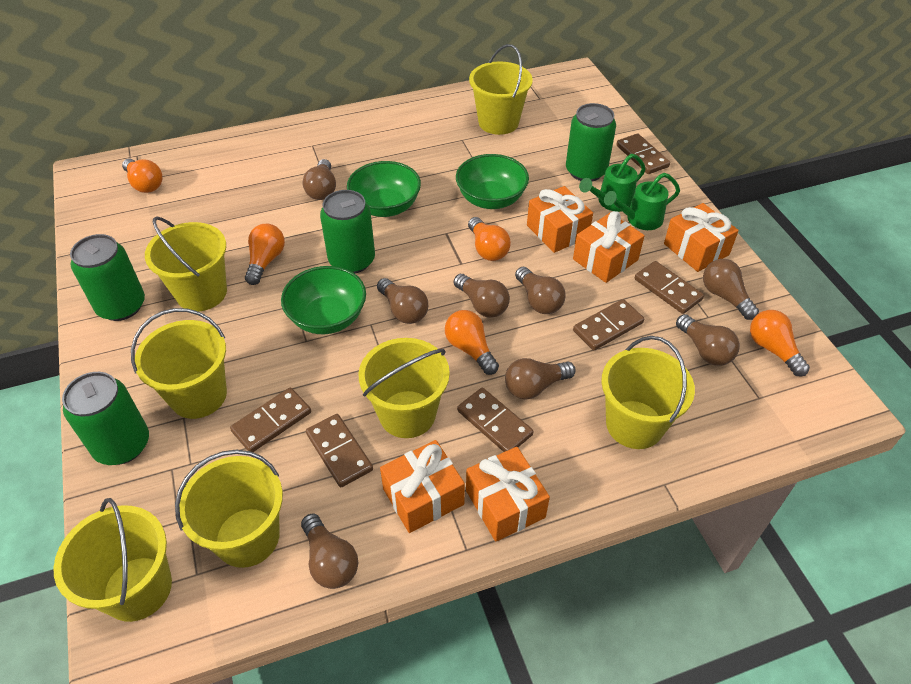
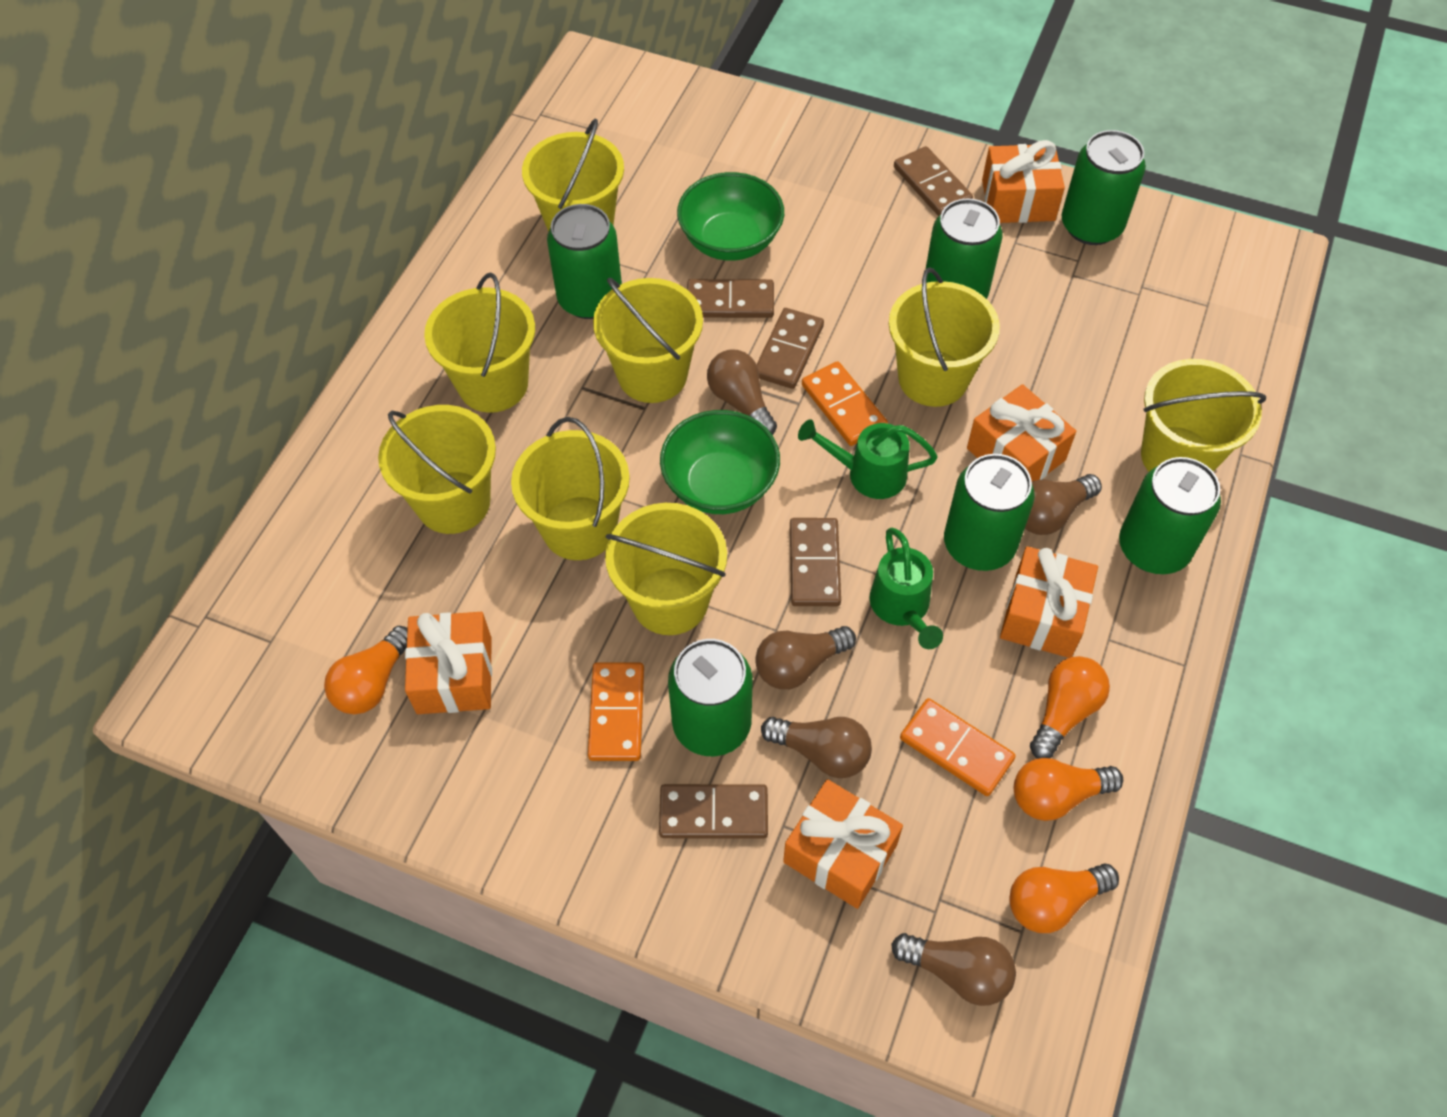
brown domino: 6 -> 5
brown light bulb: 8 -> 5
green bowl: 3 -> 2
green can: 4 -> 6
orange domino: 0 -> 3
orange light bulb: 5 -> 4
yellow bucket: 7 -> 8

